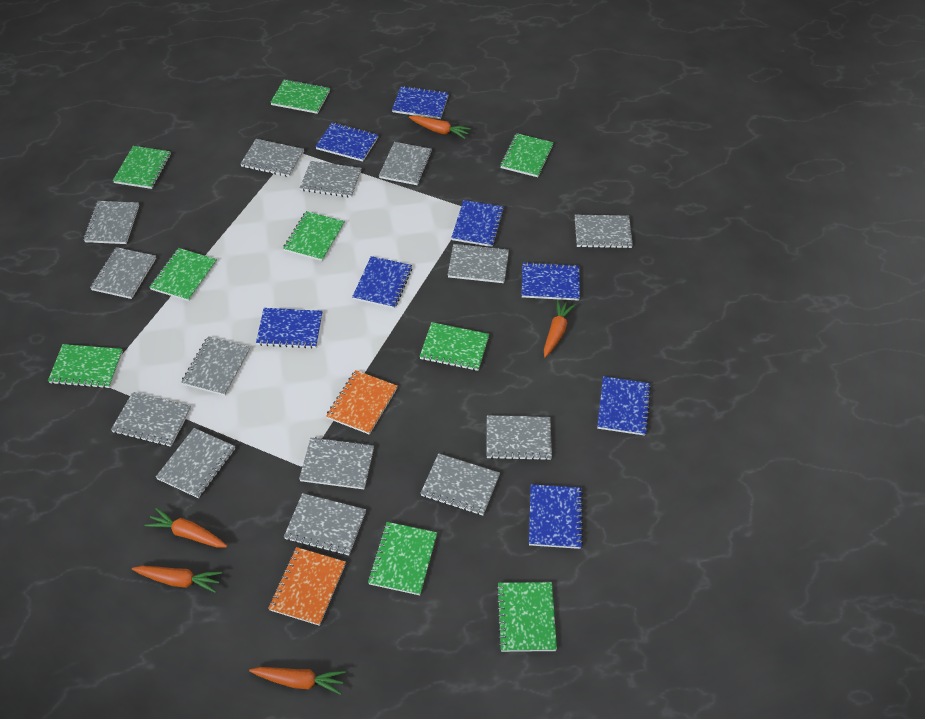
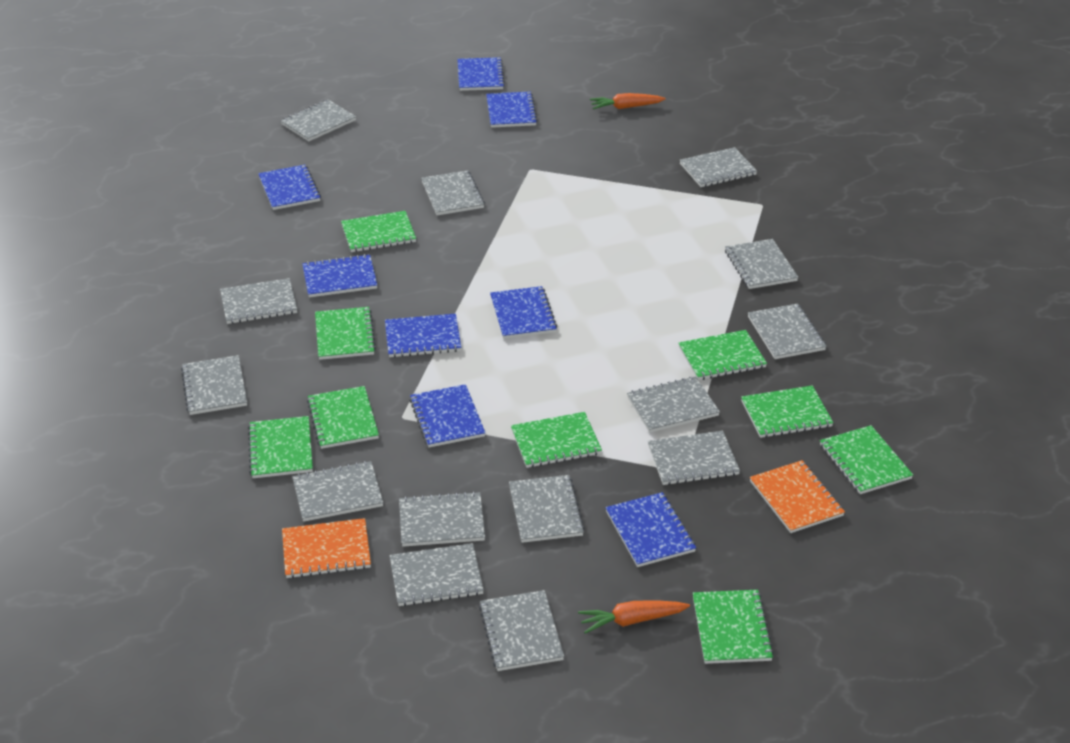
orange carrot: 5 -> 2

